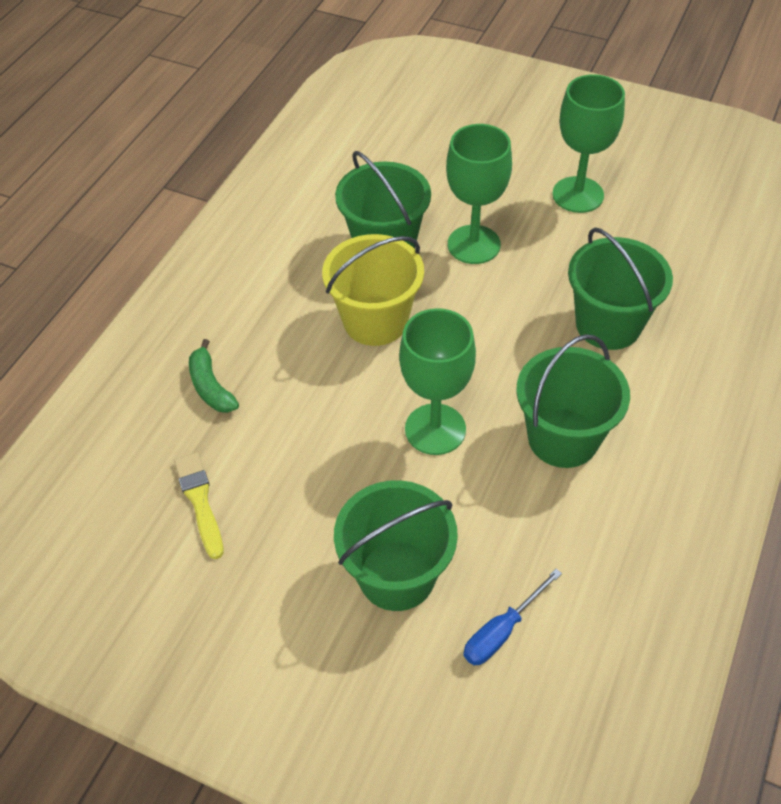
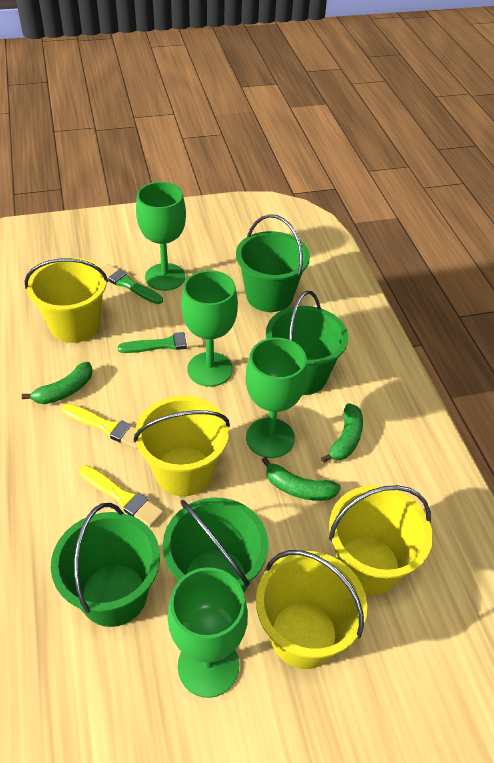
blue screwdriver: 1 -> 0
green banana: 1 -> 3
green brush: 0 -> 2
green goblet: 3 -> 4
yellow brush: 1 -> 2
yellow bucket: 1 -> 4

